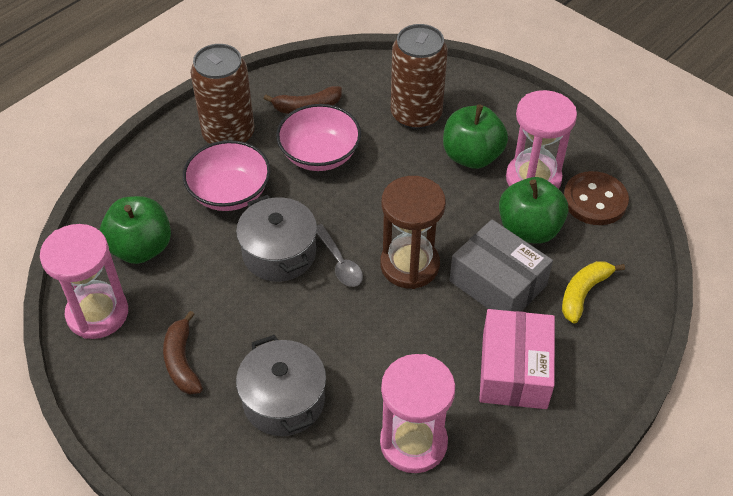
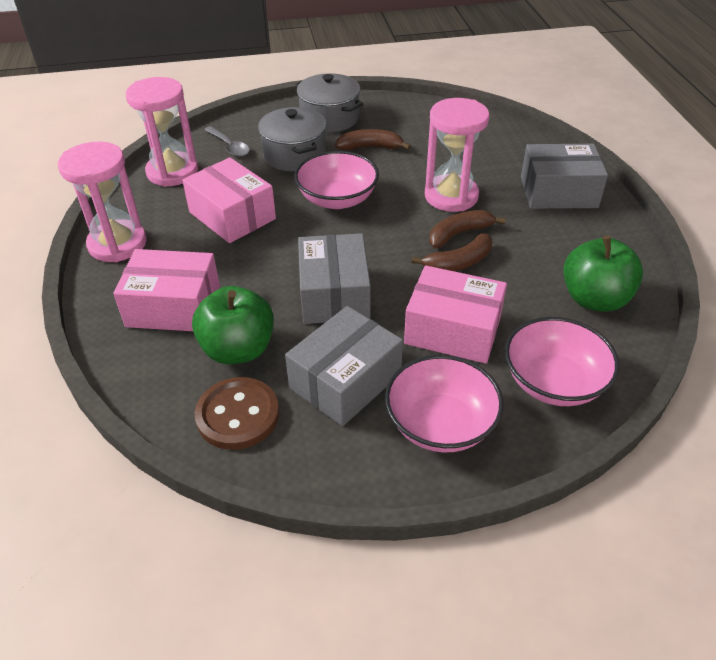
brown banana: 2 -> 3
brown can: 2 -> 0
brown hourglass: 1 -> 0
green apple: 3 -> 2
grey box: 1 -> 3
pink bowl: 2 -> 3
pink box: 1 -> 3
yellow banana: 1 -> 0

